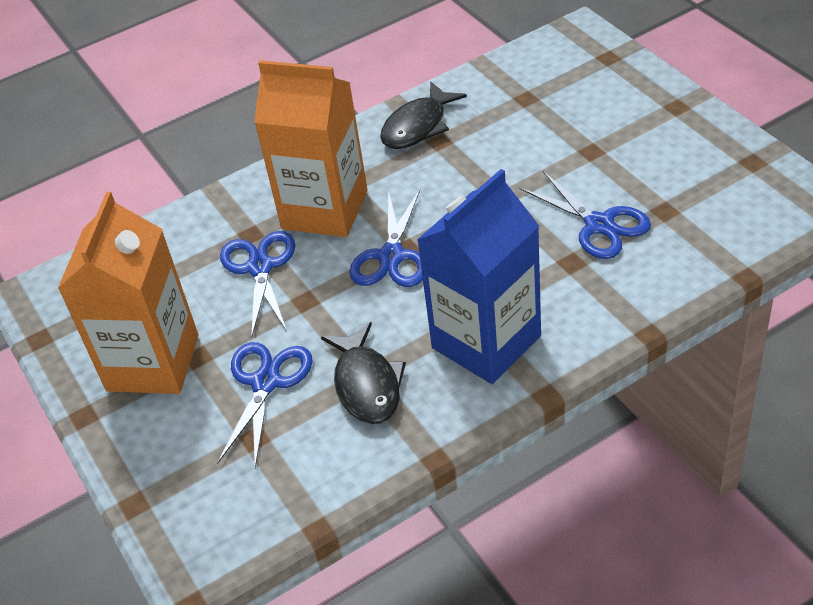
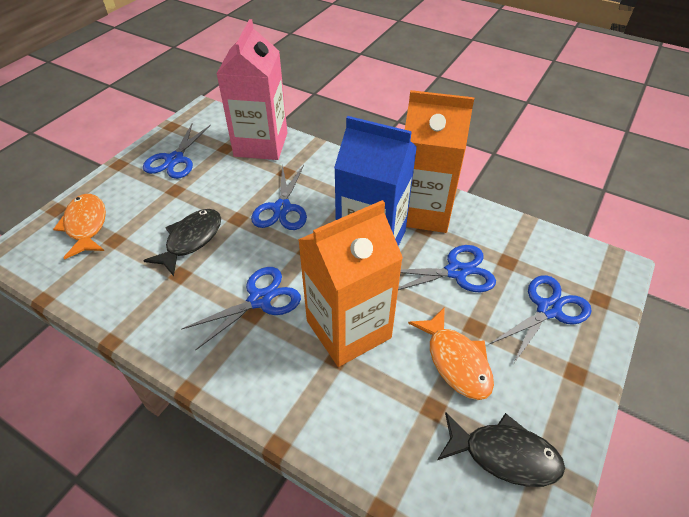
blue scissors: 4 -> 5
orange fish: 0 -> 2
pink carton: 0 -> 1

